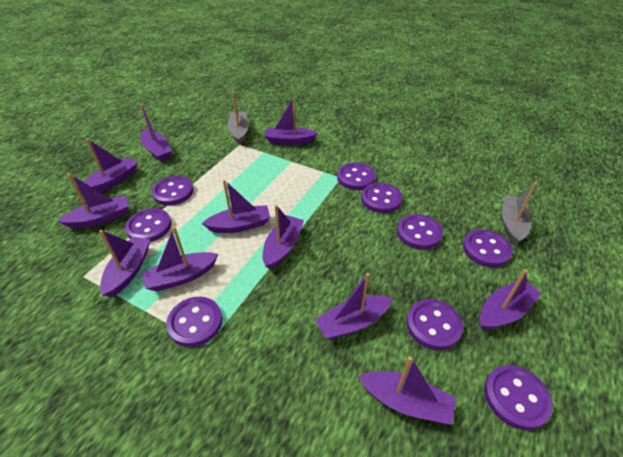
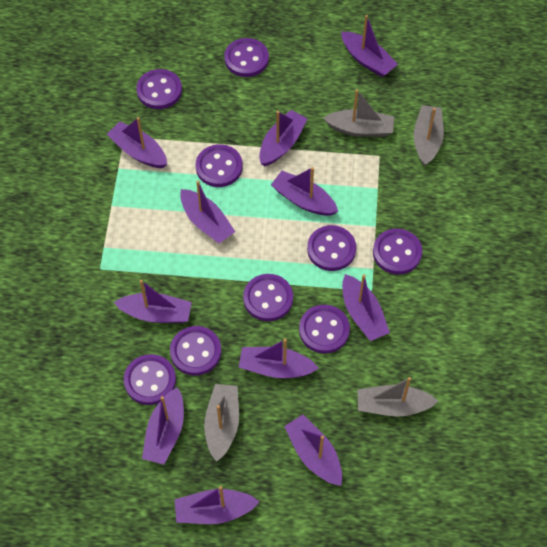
grey boat: 2 -> 4

